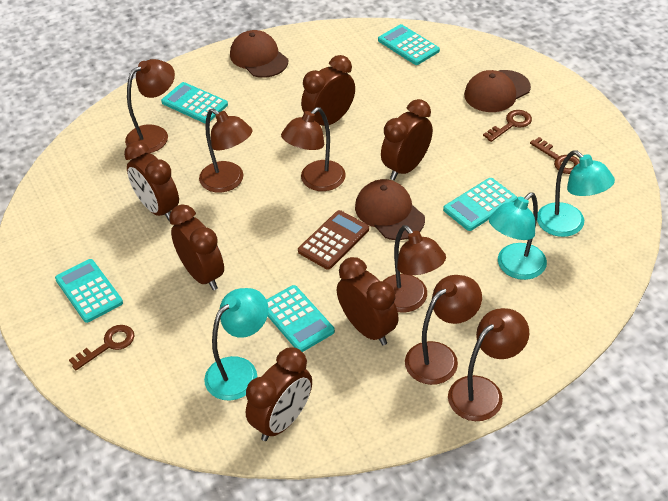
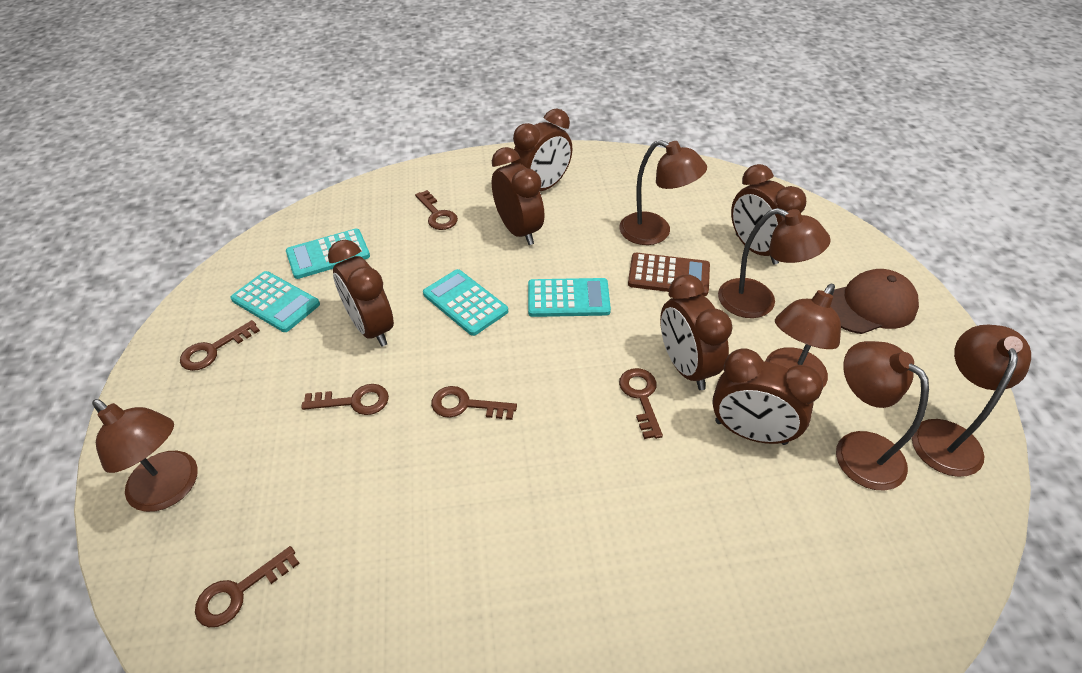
brown cap: 3 -> 1
brown key: 3 -> 6
turquoise calculator: 5 -> 4
turquoise lamp: 3 -> 0

